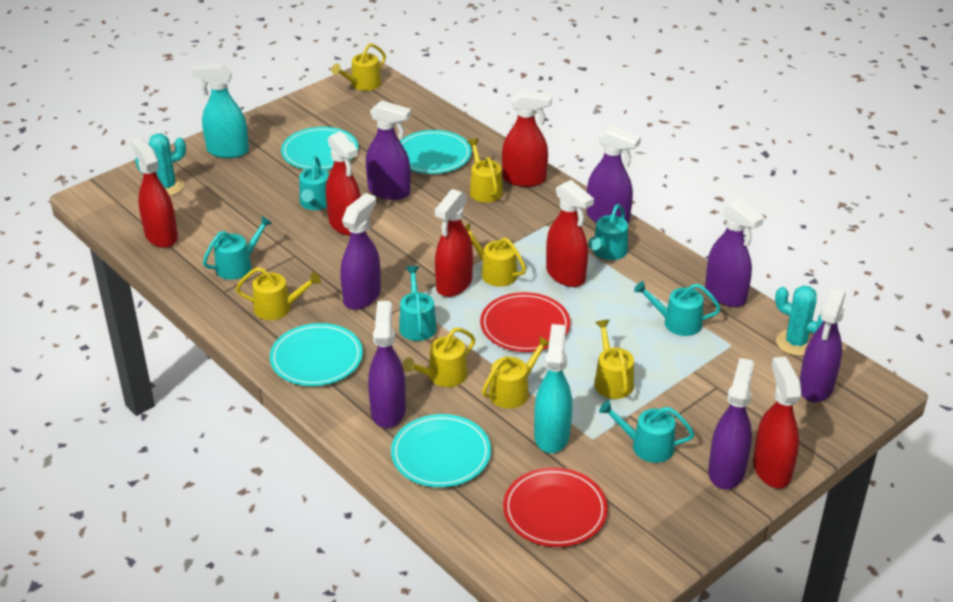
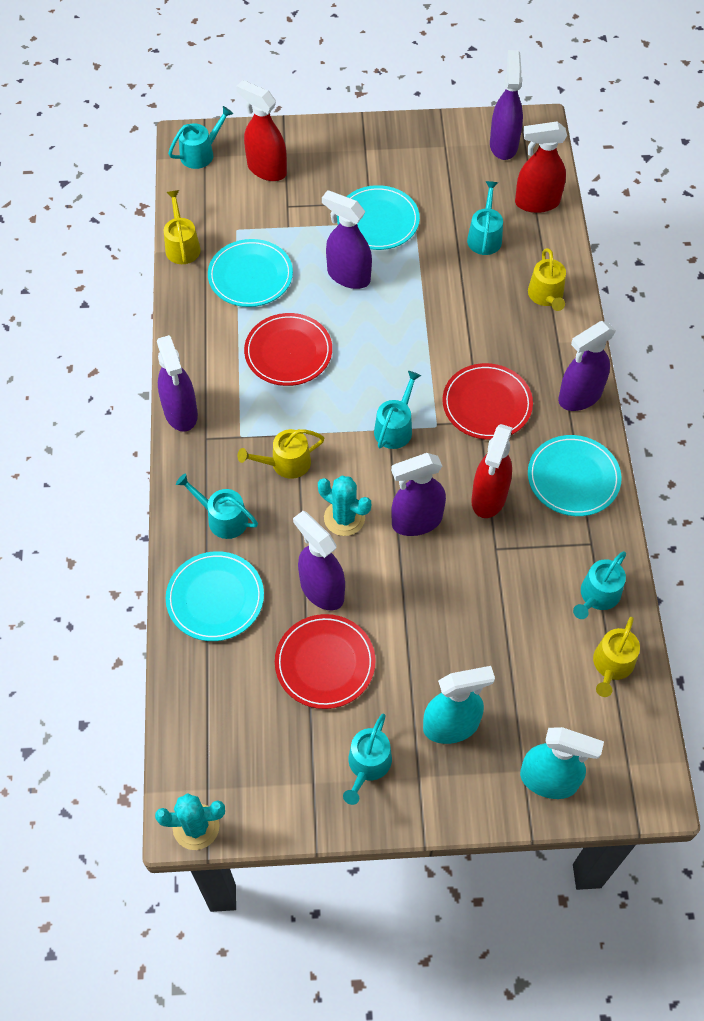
purple spray bottle: 7 -> 6
red plate: 2 -> 3
red spray bottle: 6 -> 3
yellow watering can: 7 -> 4

